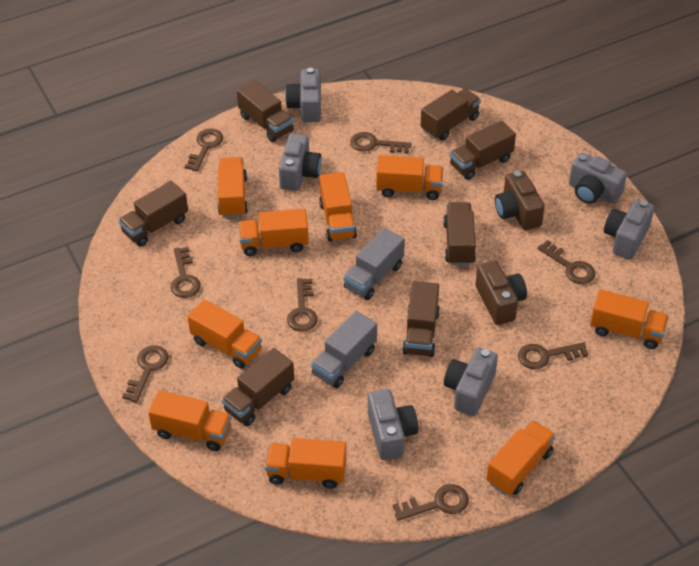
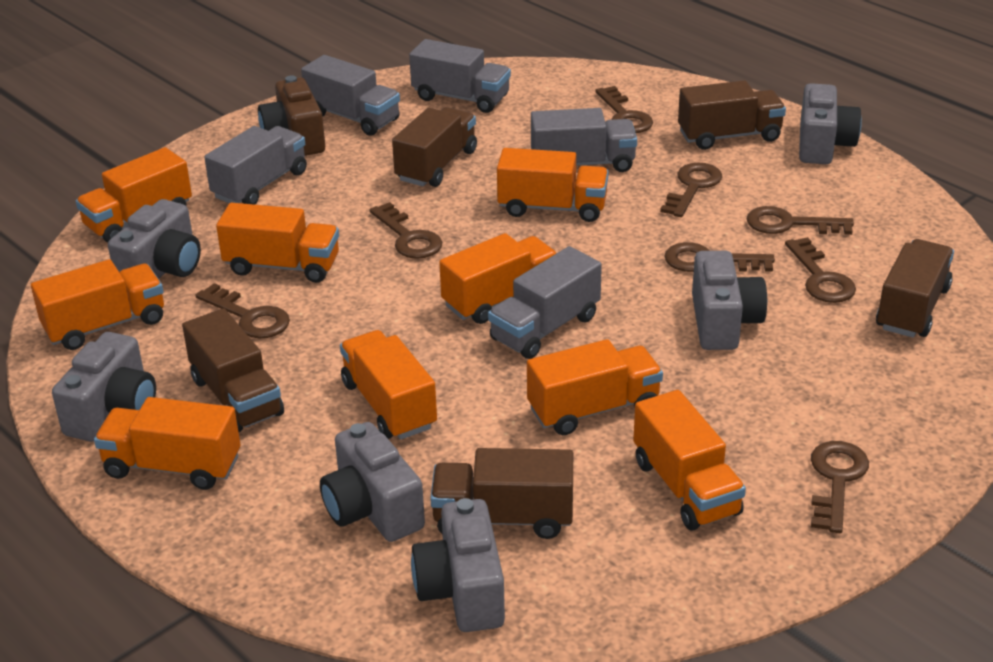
brown camera: 2 -> 1
brown truck: 7 -> 5
grey truck: 2 -> 5

